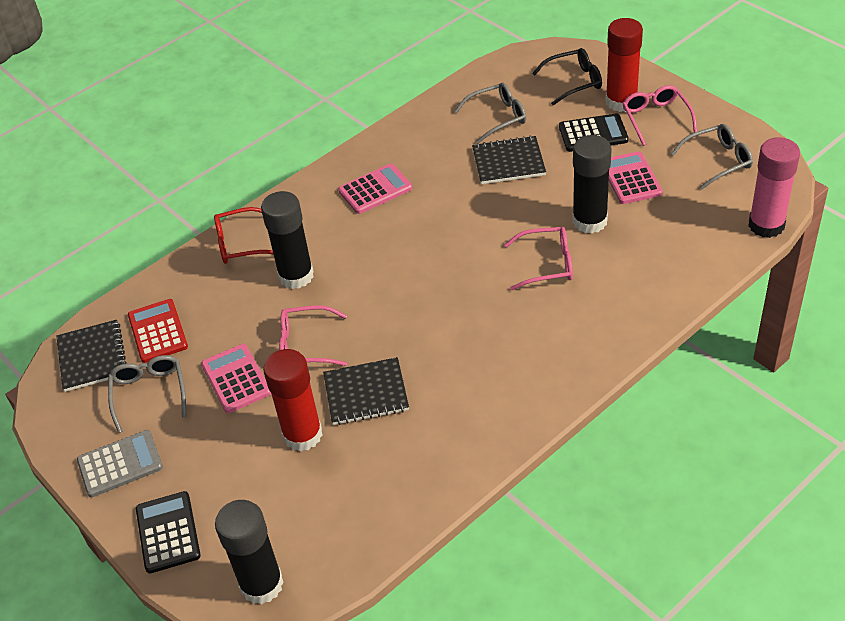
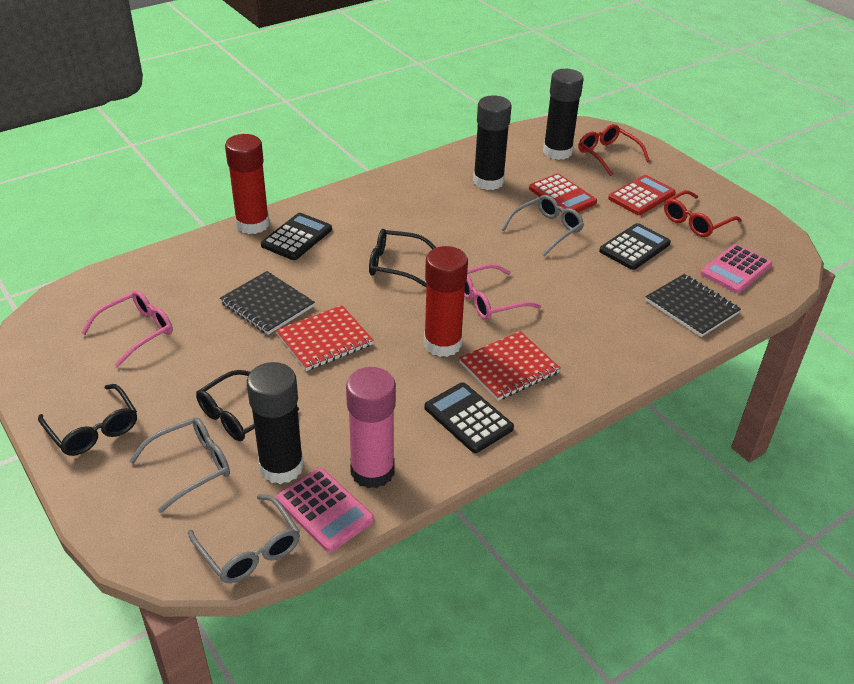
black calculator: 2 -> 3
black glasses: 1 -> 3
black notebook: 3 -> 2
grey calculator: 1 -> 0
pink calculator: 3 -> 2
pink glasses: 3 -> 2
red calculator: 1 -> 2
red glasses: 1 -> 2
red notebook: 0 -> 2

